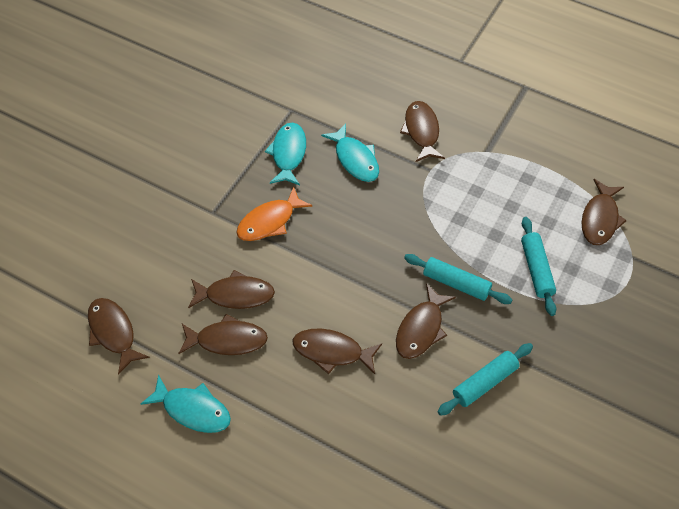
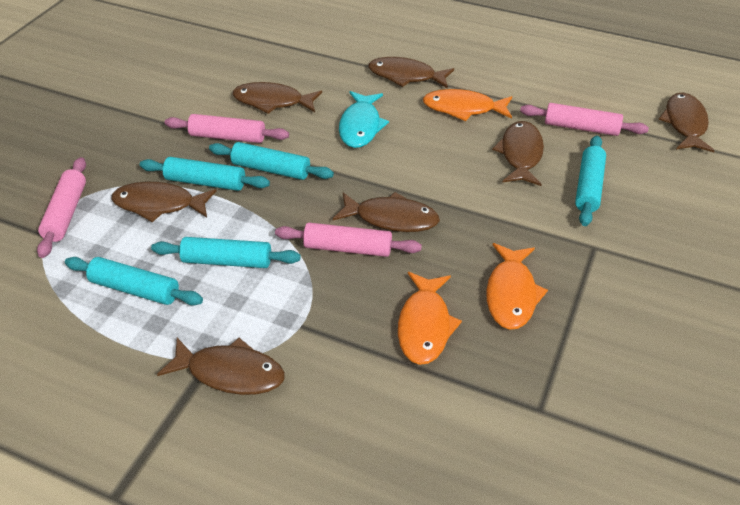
orange fish: 1 -> 3
pink rolling pin: 0 -> 4
turquoise fish: 3 -> 1
turquoise rolling pin: 3 -> 5

